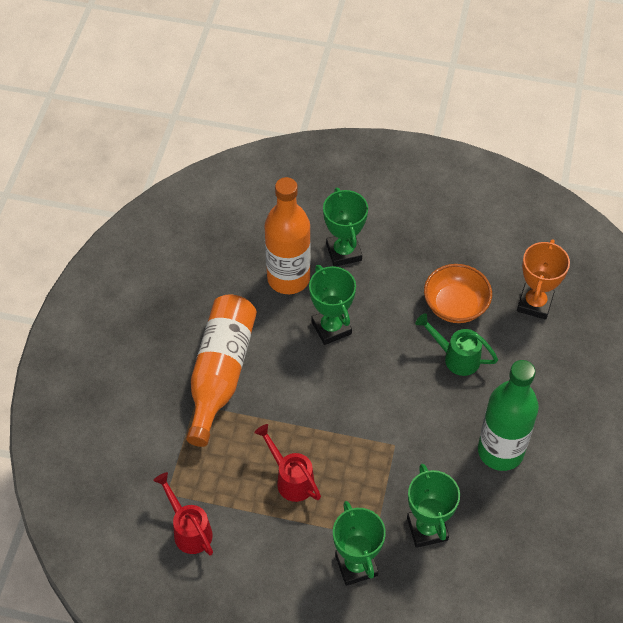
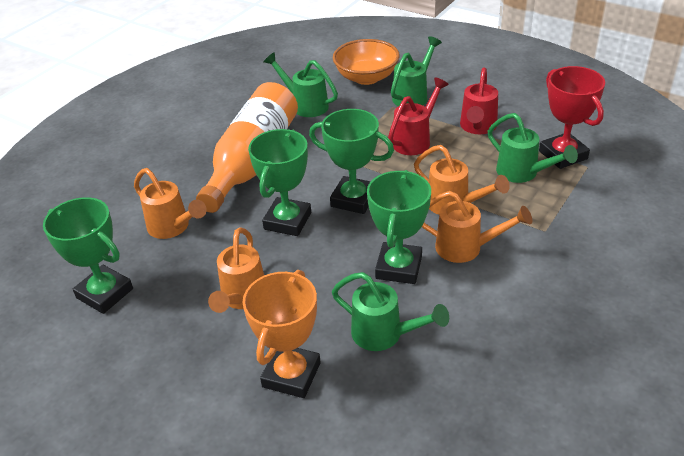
green bottle: 1 -> 0
green watering can: 1 -> 4
orange bottle: 2 -> 1
orange watering can: 0 -> 4
red trophy: 0 -> 1

